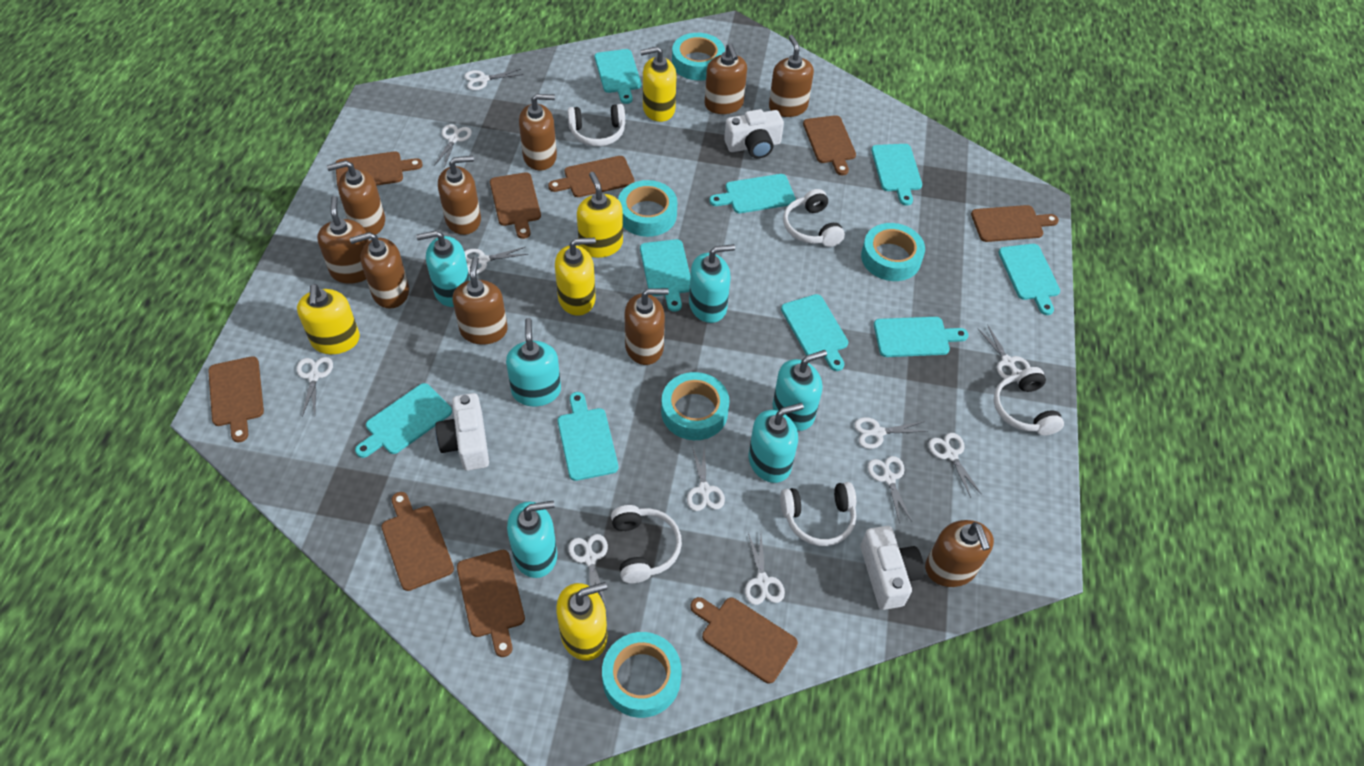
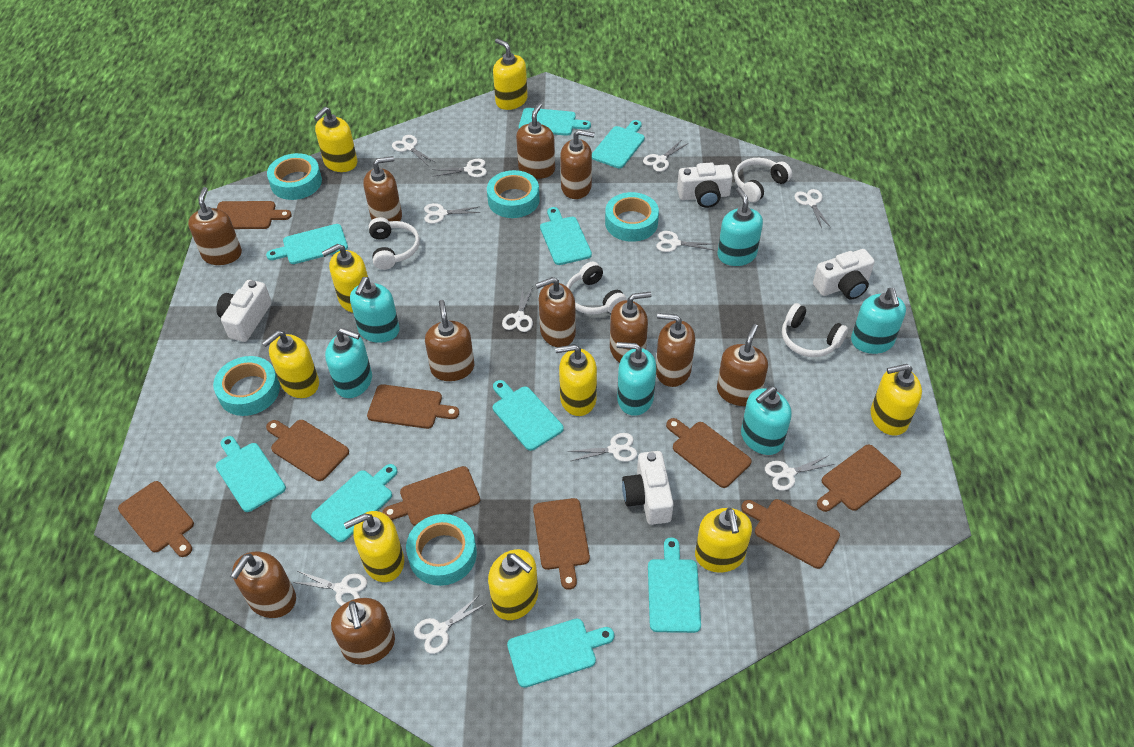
brown soap dispenser: 10 -> 11
white camera: 3 -> 4
white headphones: 5 -> 4
yellow soap dispenser: 5 -> 9

